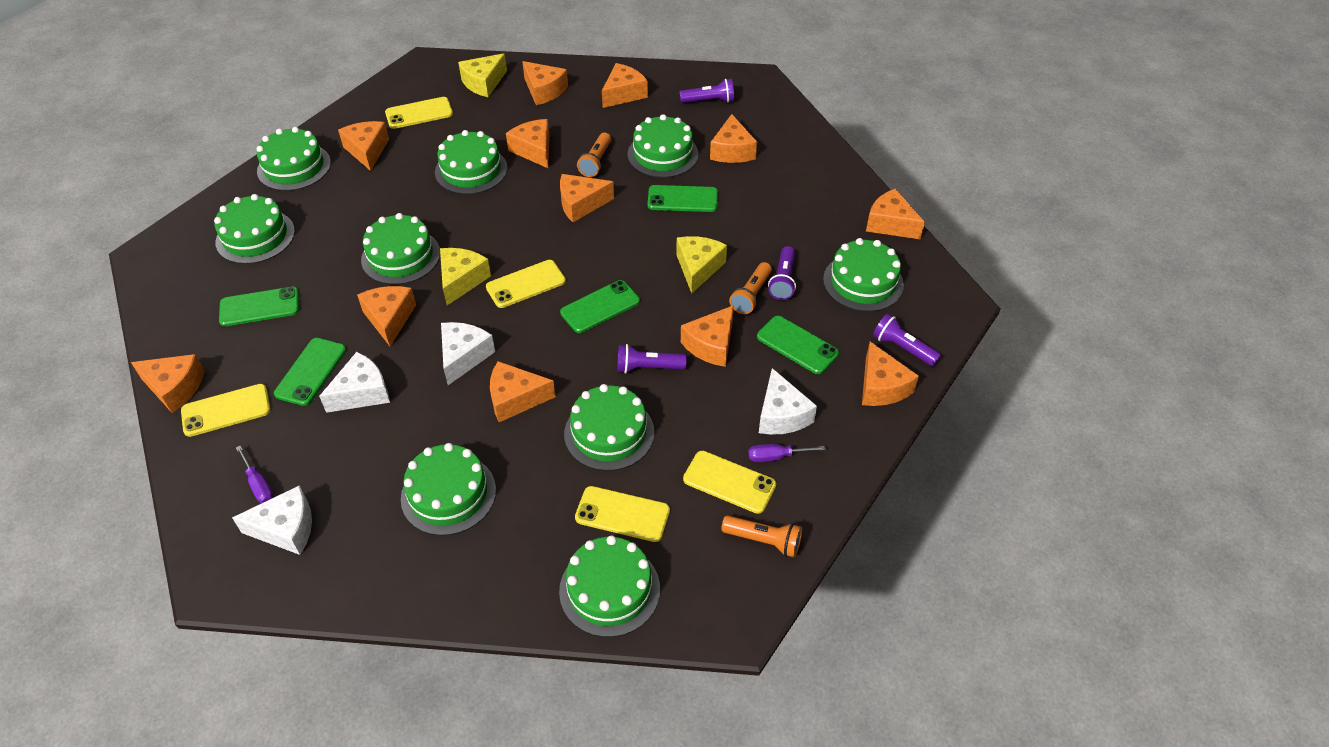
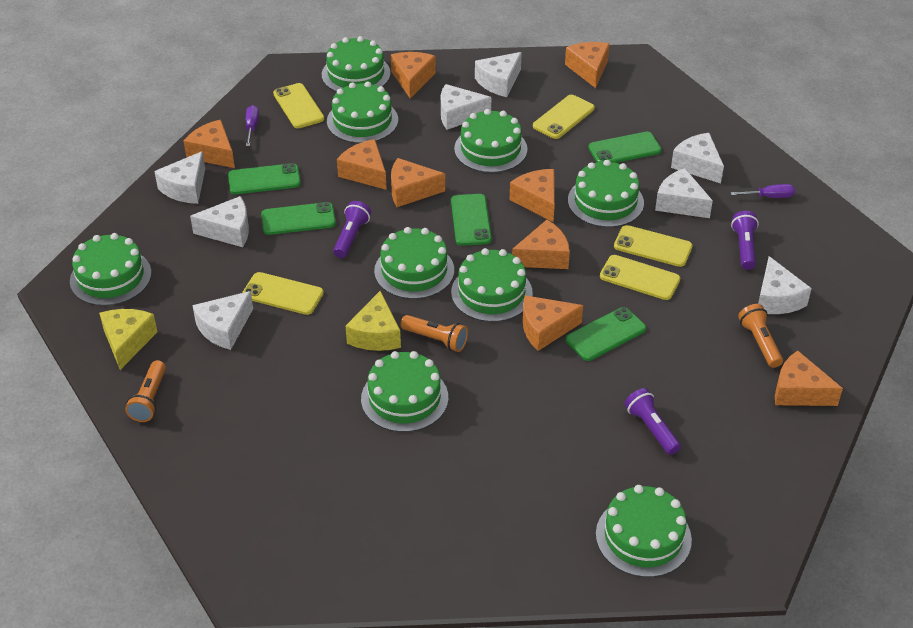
orange cheese: 12 -> 9
purple flashlight: 4 -> 3
white cheese: 4 -> 8
yellow cheese: 3 -> 2

